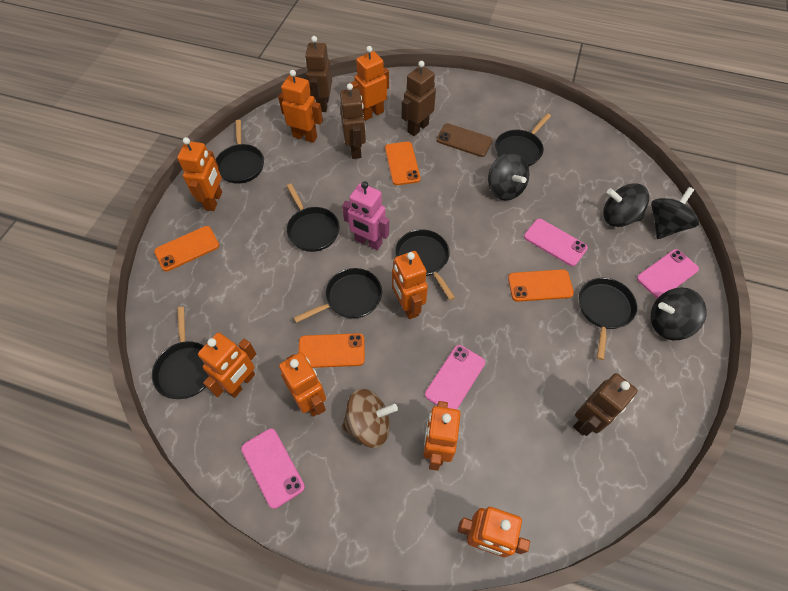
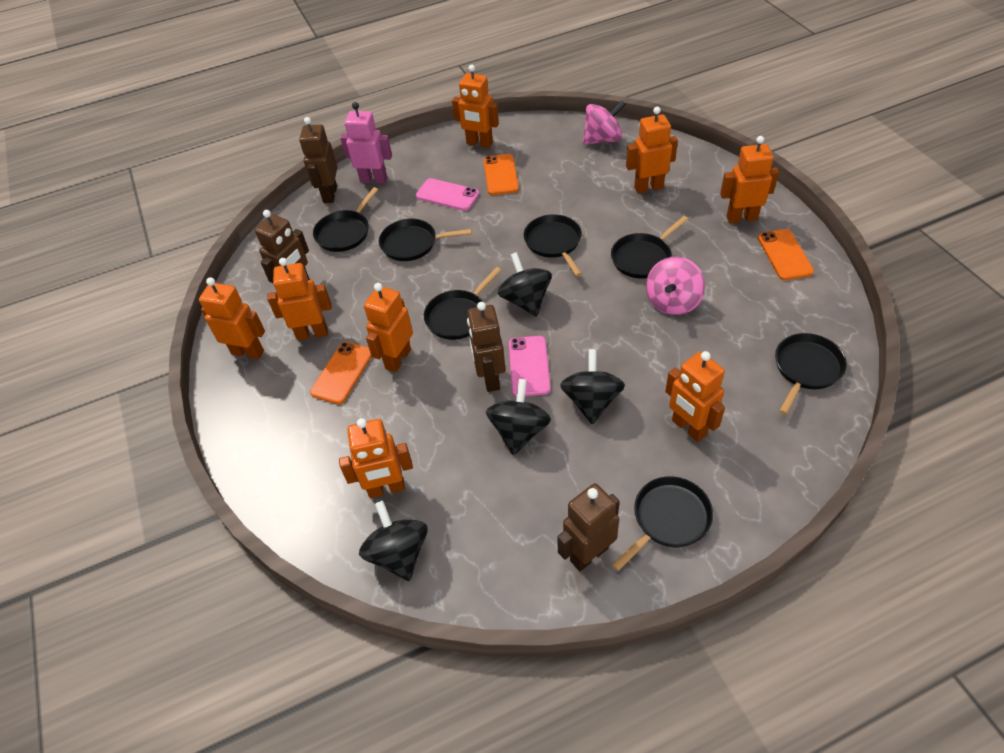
brown phone: 1 -> 0
brown spinning top: 1 -> 0
orange phone: 4 -> 3
pink phone: 4 -> 2
pink spinning top: 0 -> 2

